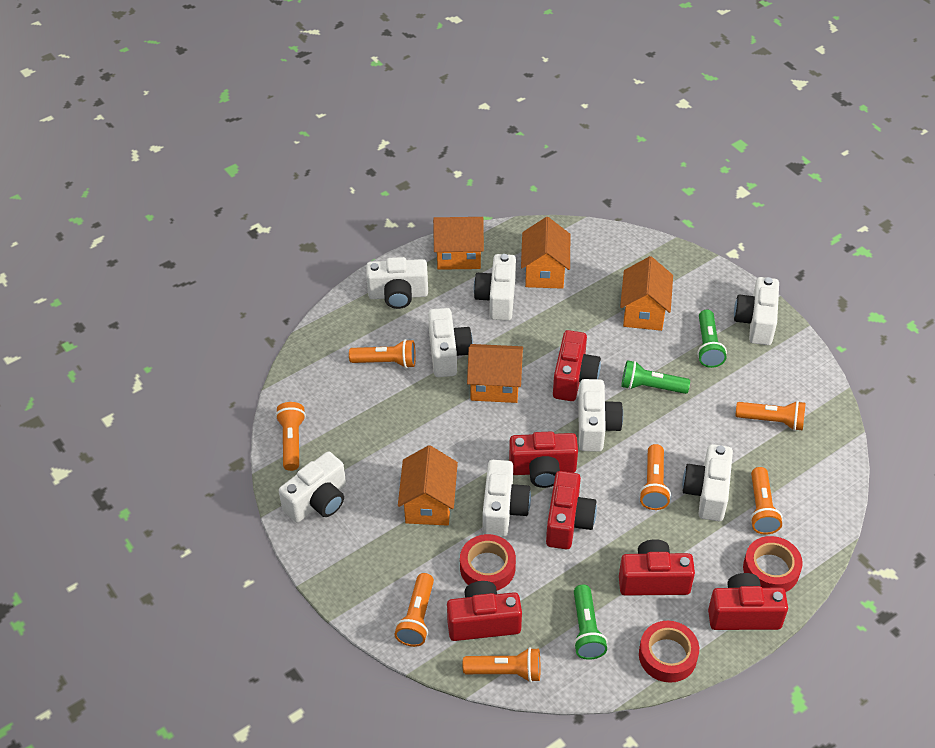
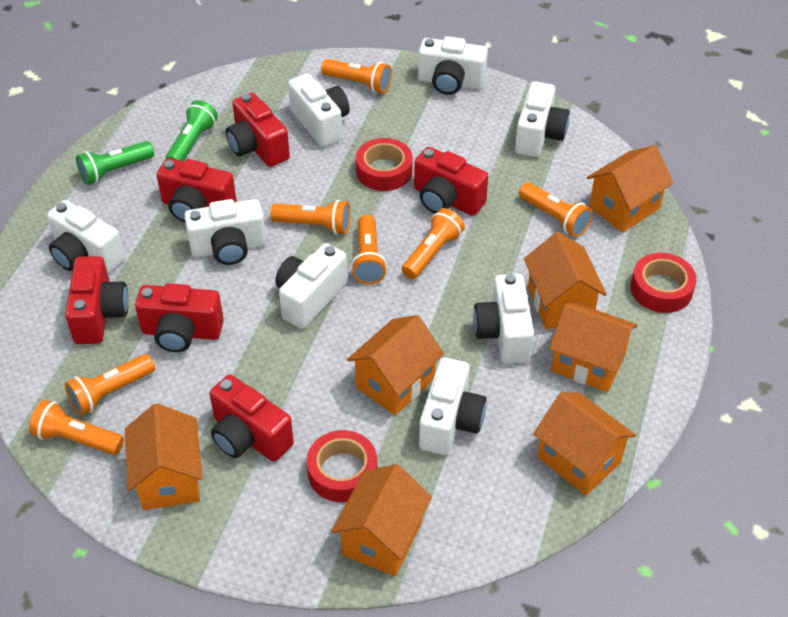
green flashlight: 3 -> 2
orange house: 5 -> 7

